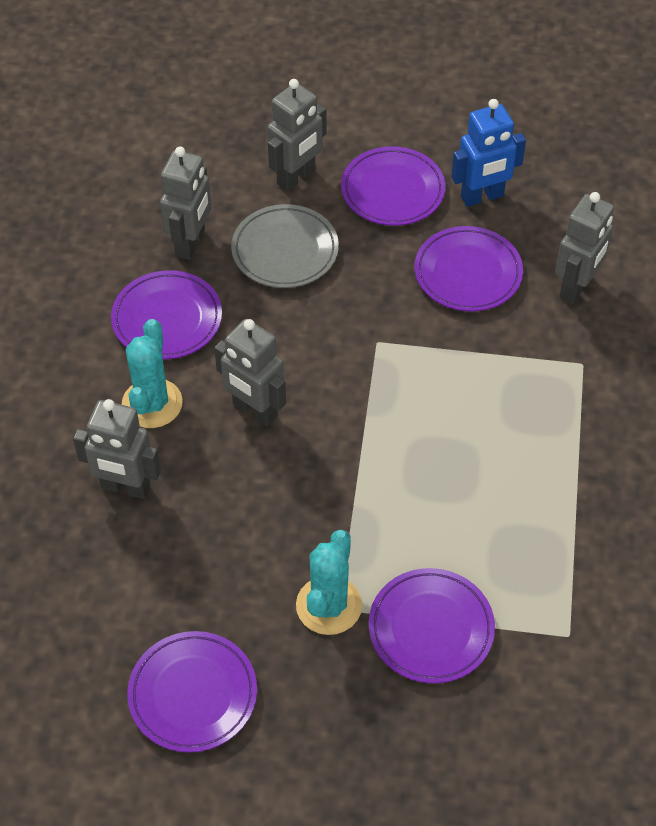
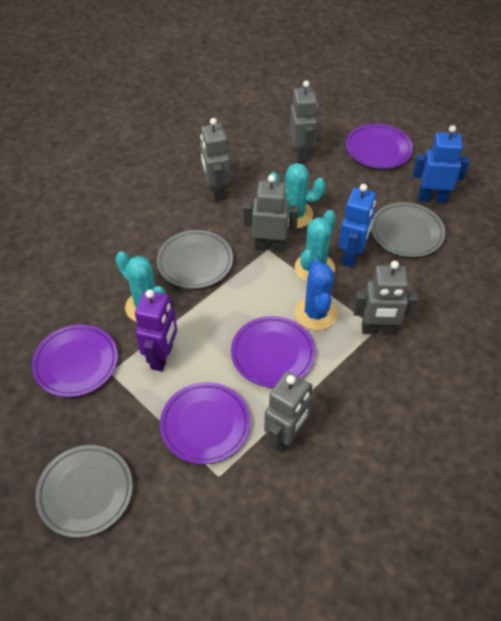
blue cactus: 0 -> 1
blue robot: 1 -> 2
grey plate: 1 -> 3
purple plate: 5 -> 4
purple robot: 0 -> 1
turquoise cactus: 2 -> 3

